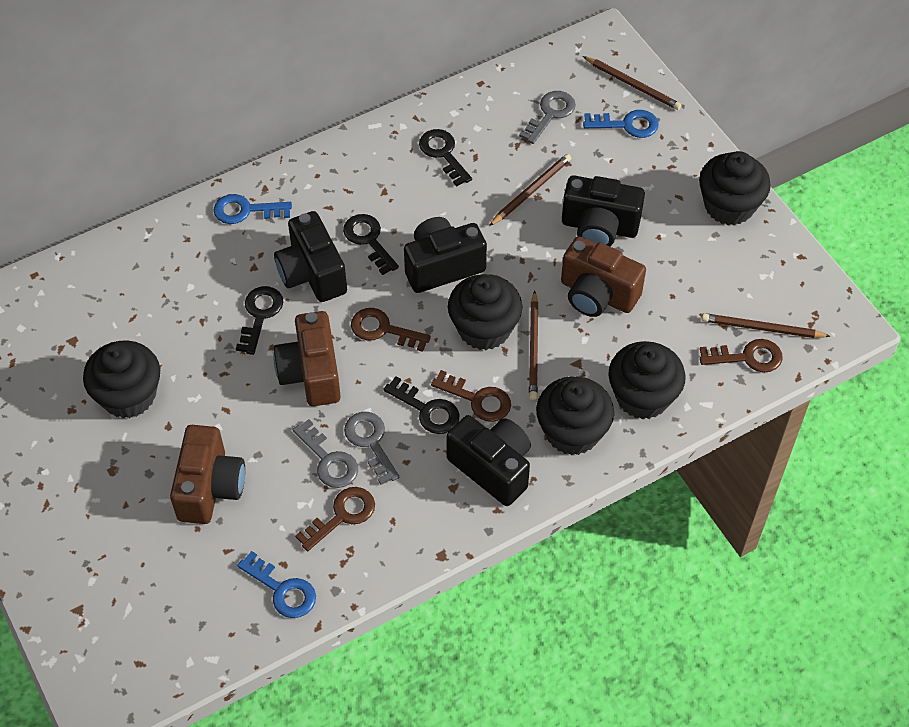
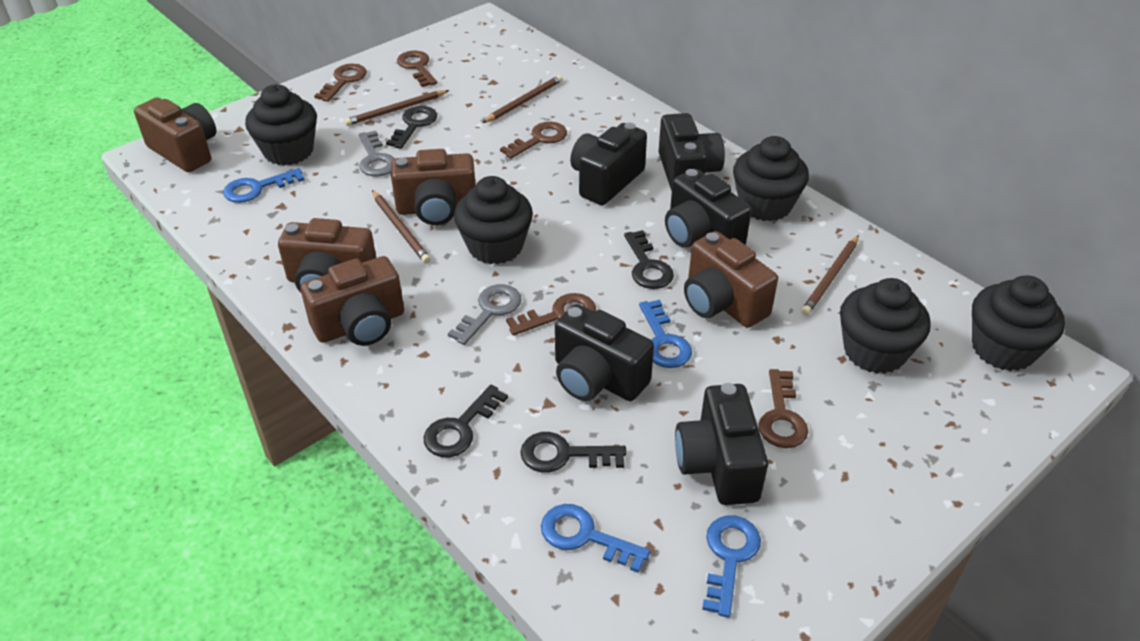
black camera: 4 -> 5
blue key: 3 -> 4
brown camera: 3 -> 5
brown key: 4 -> 5
grey key: 3 -> 2

